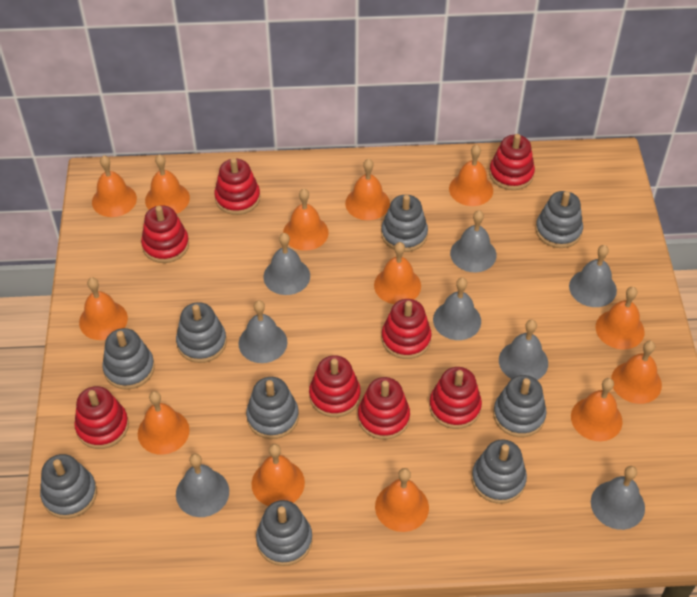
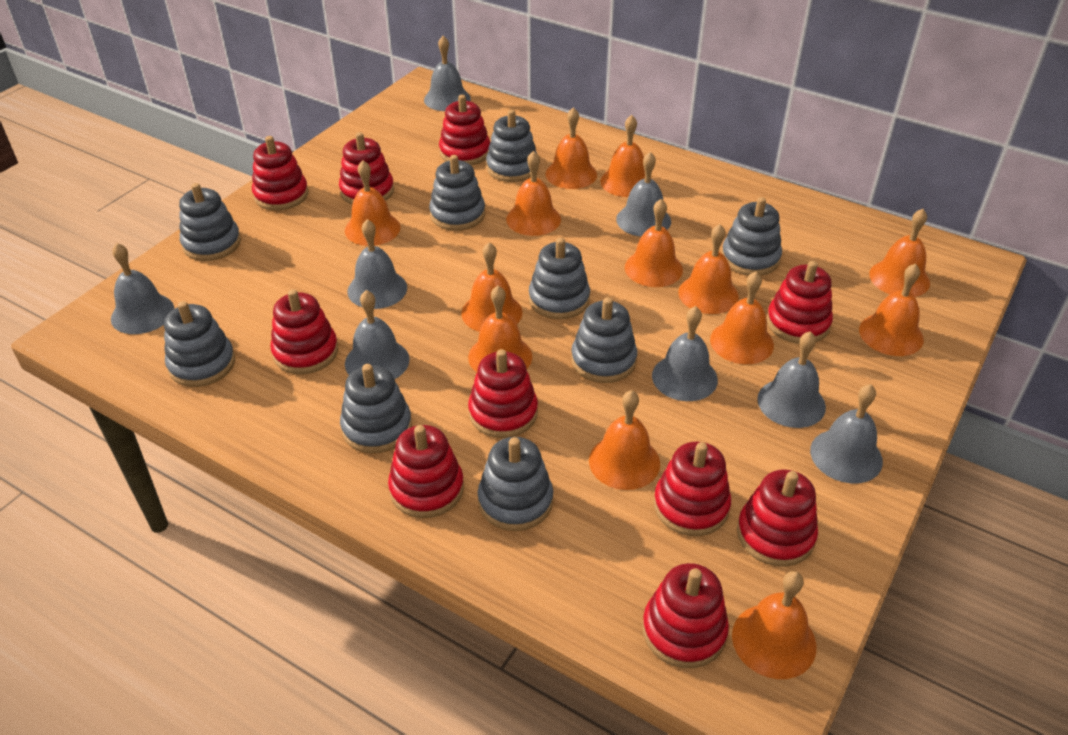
red stacking toy: 8 -> 10

